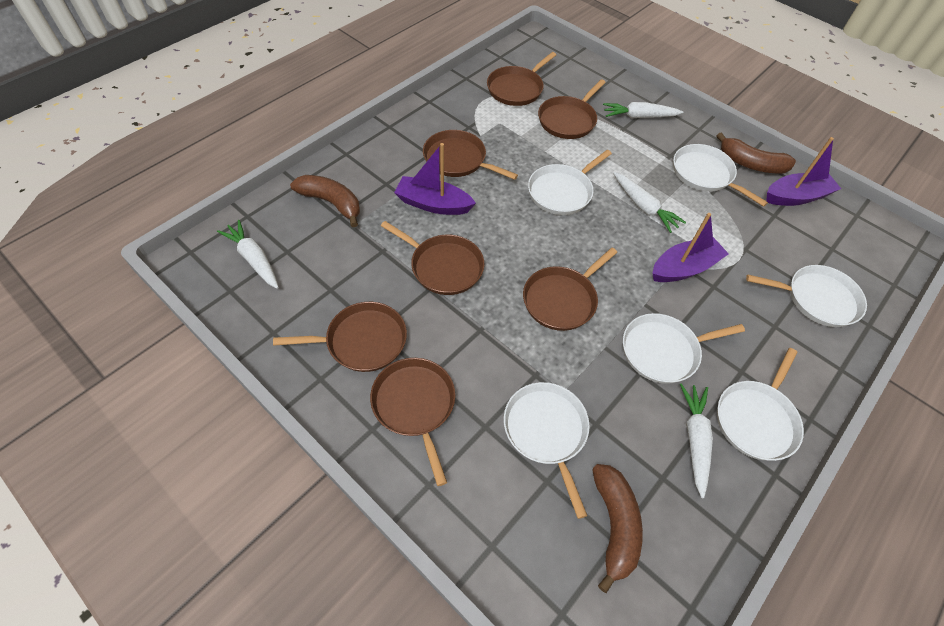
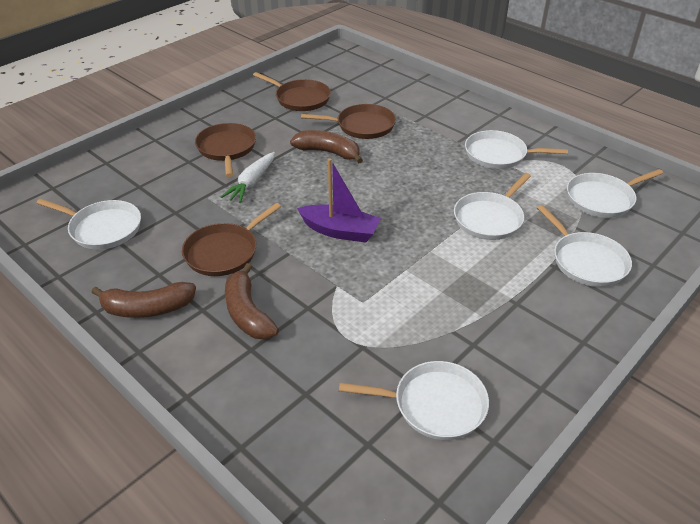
brown pan: 7 -> 4
purple boat: 3 -> 1
white carrot: 4 -> 1

